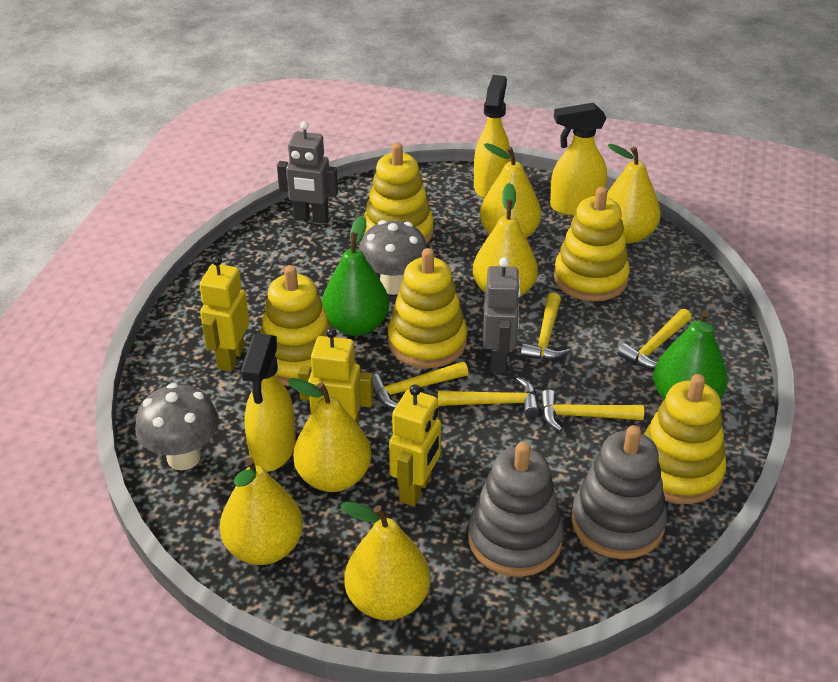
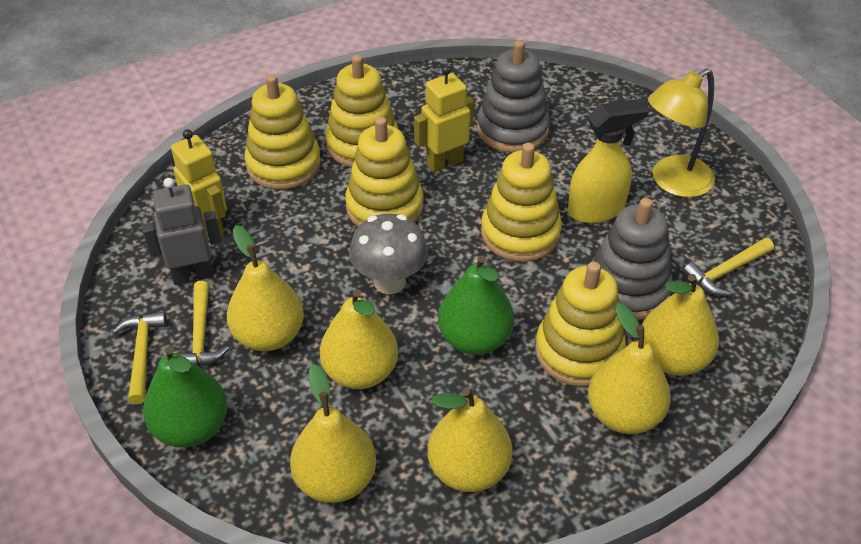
grey mushroom: 2 -> 1
grey robot: 2 -> 1
yellow hammer: 5 -> 3
yellow lamp: 0 -> 1
yellow robot: 3 -> 2
yellow spray bottle: 3 -> 1

